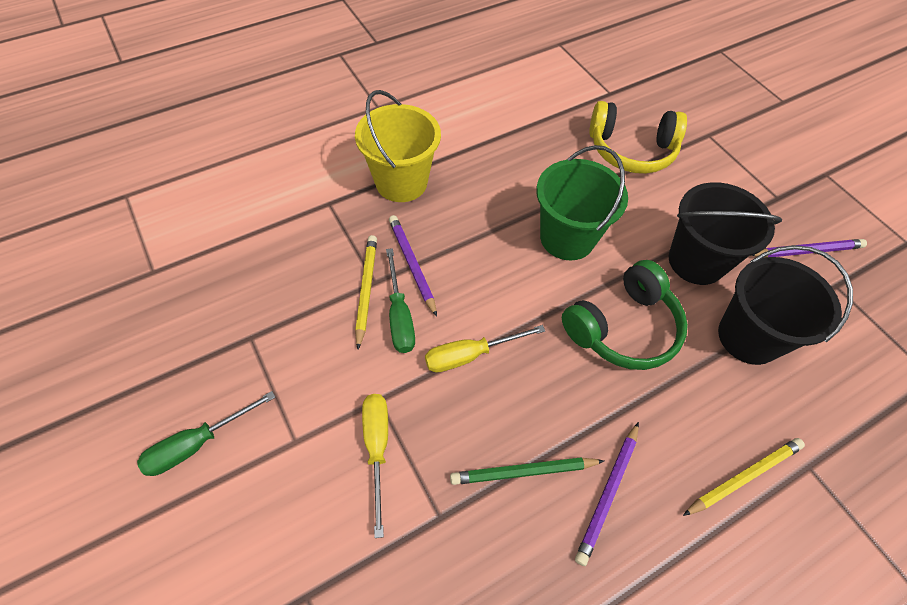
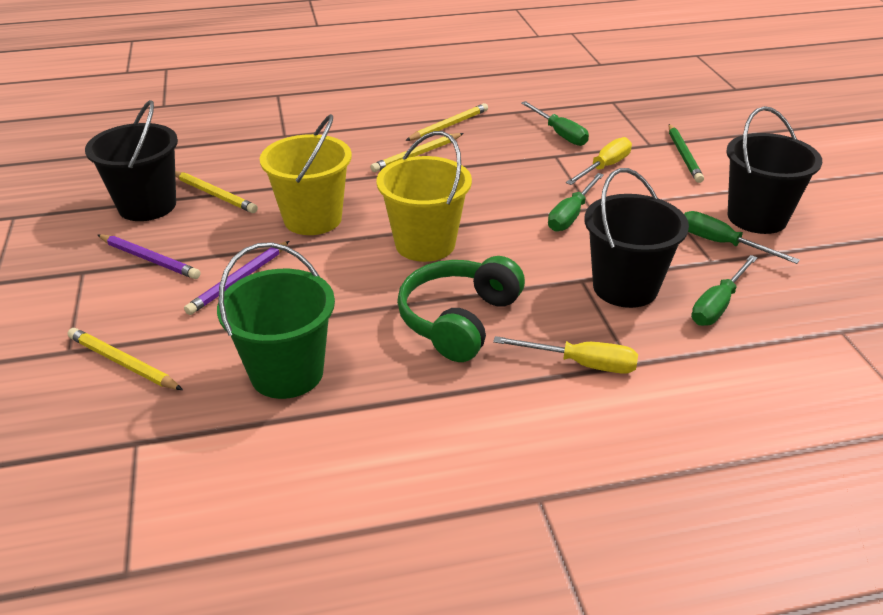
black bucket: 2 -> 3
green screwdriver: 2 -> 4
purple pencil: 3 -> 2
yellow bucket: 1 -> 2
yellow headphones: 1 -> 0
yellow pencil: 2 -> 4

